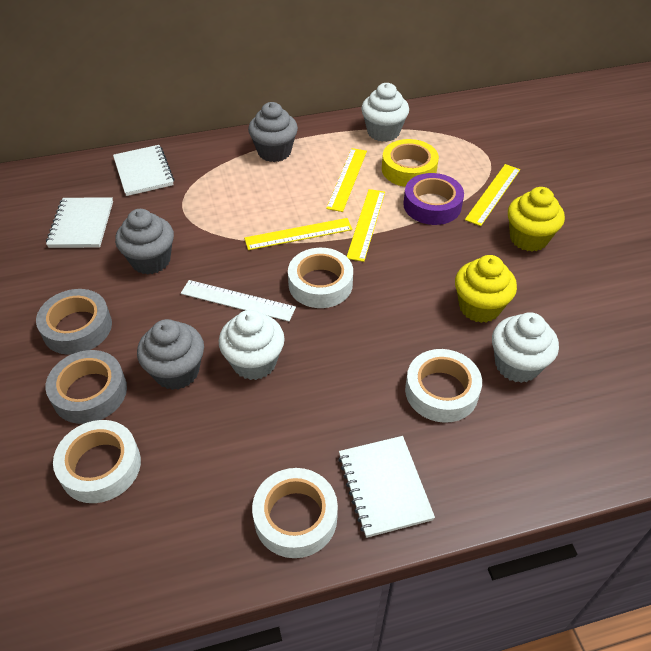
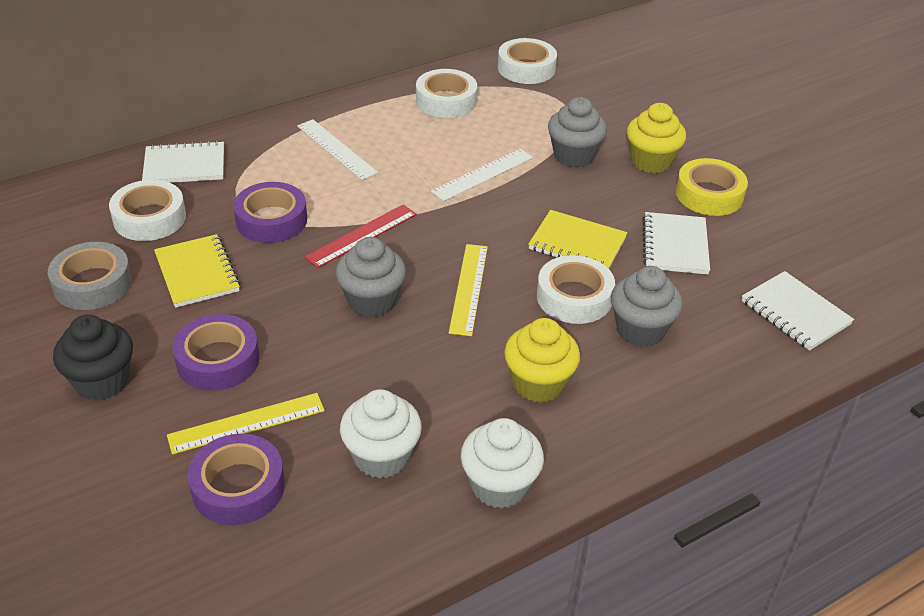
black cupcake: 0 -> 1
grey tape: 2 -> 1
purple tape: 1 -> 3
red ruler: 0 -> 1
white cupcake: 3 -> 2
white ruler: 1 -> 2
yellow notebook: 0 -> 2
yellow ruler: 4 -> 2

